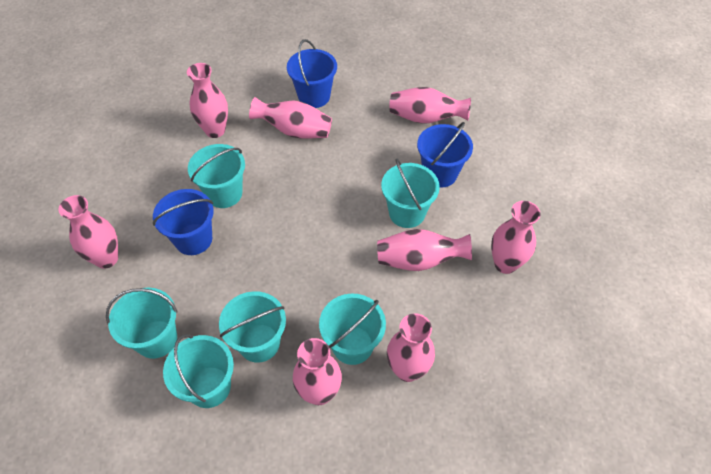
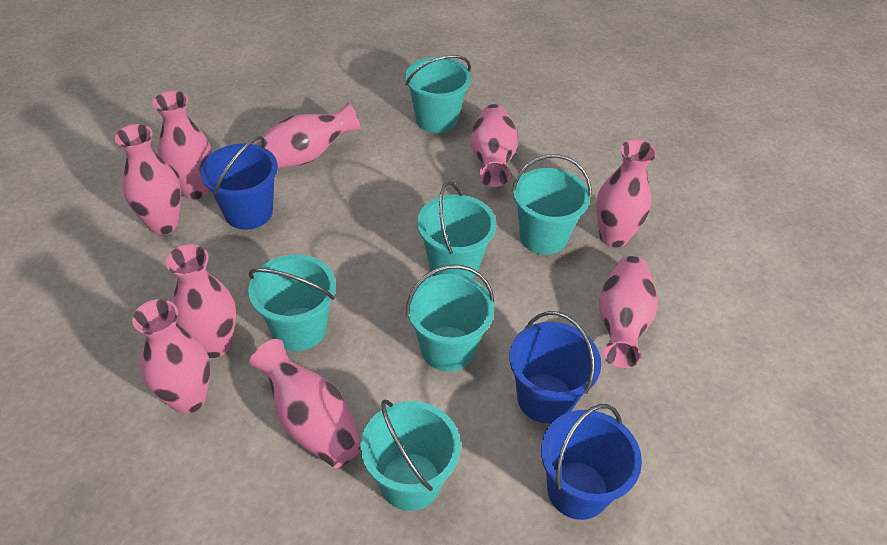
pink vase: 8 -> 9

